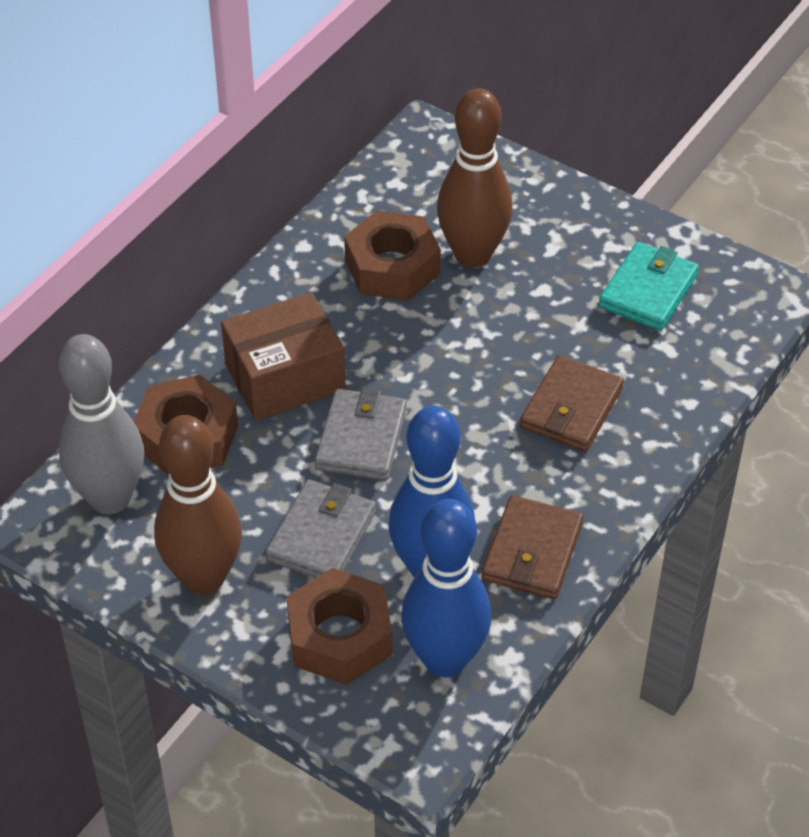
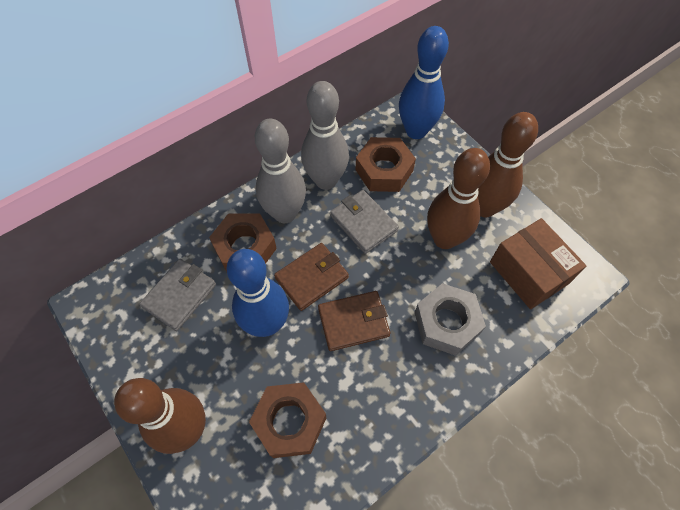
brown bowling pin: 2 -> 3
grey bowling pin: 1 -> 2
grey nut: 0 -> 1
turquoise wallet: 1 -> 0

